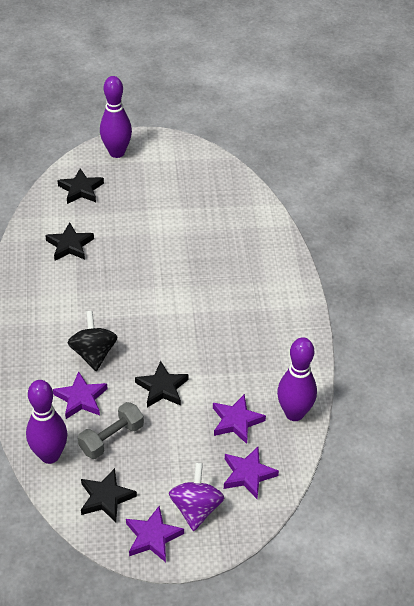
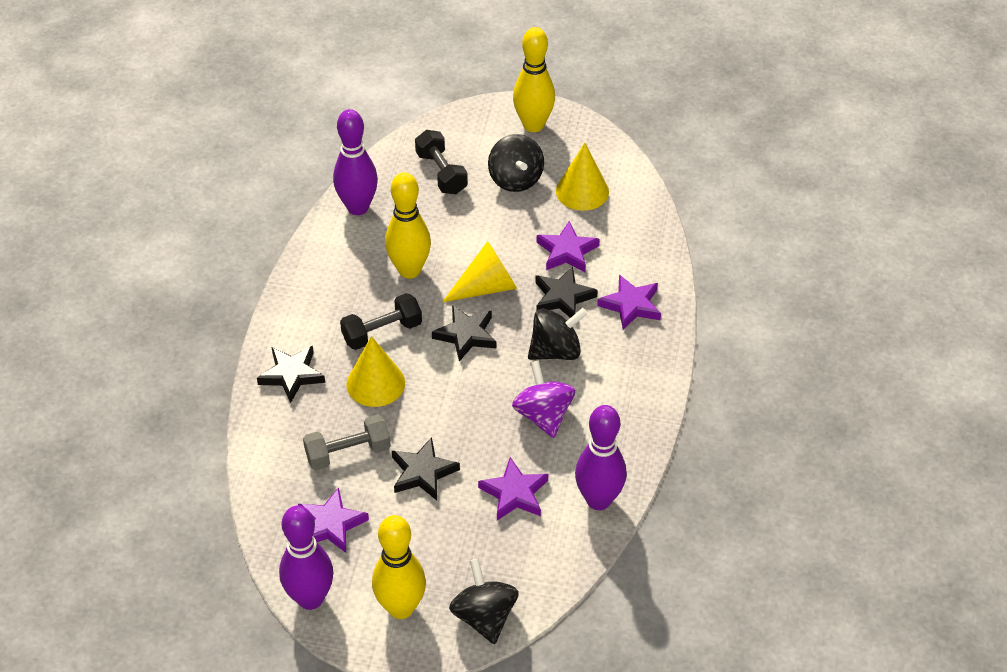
black dumbbell: 0 -> 2
black spinning top: 1 -> 3
yellow bowling pin: 0 -> 3
yellow cone: 0 -> 3

